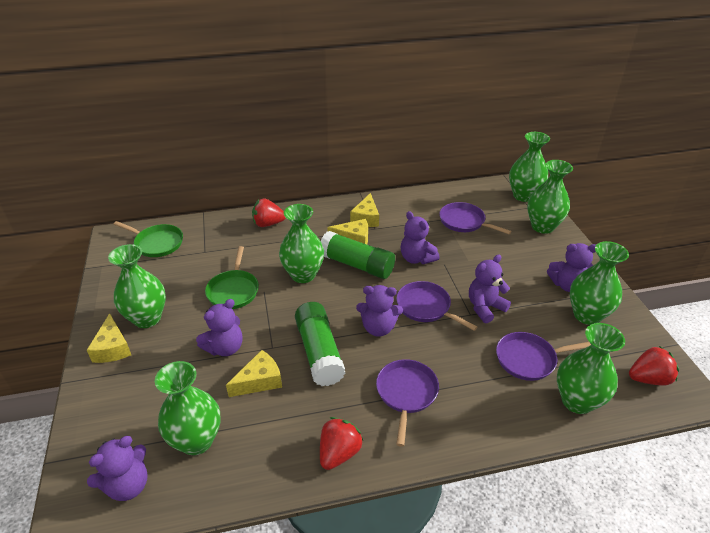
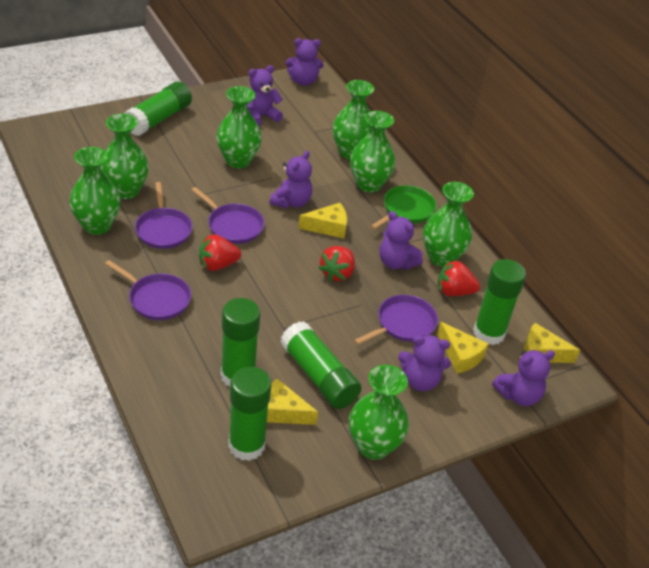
green glue stick: 2 -> 5
green pan: 2 -> 1

